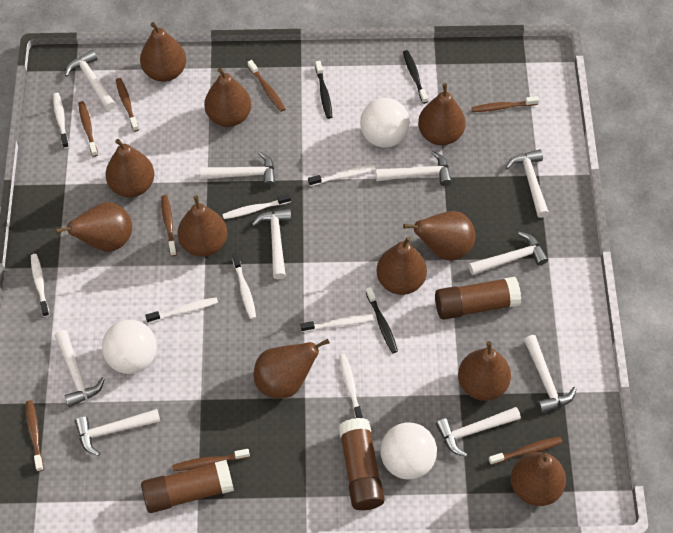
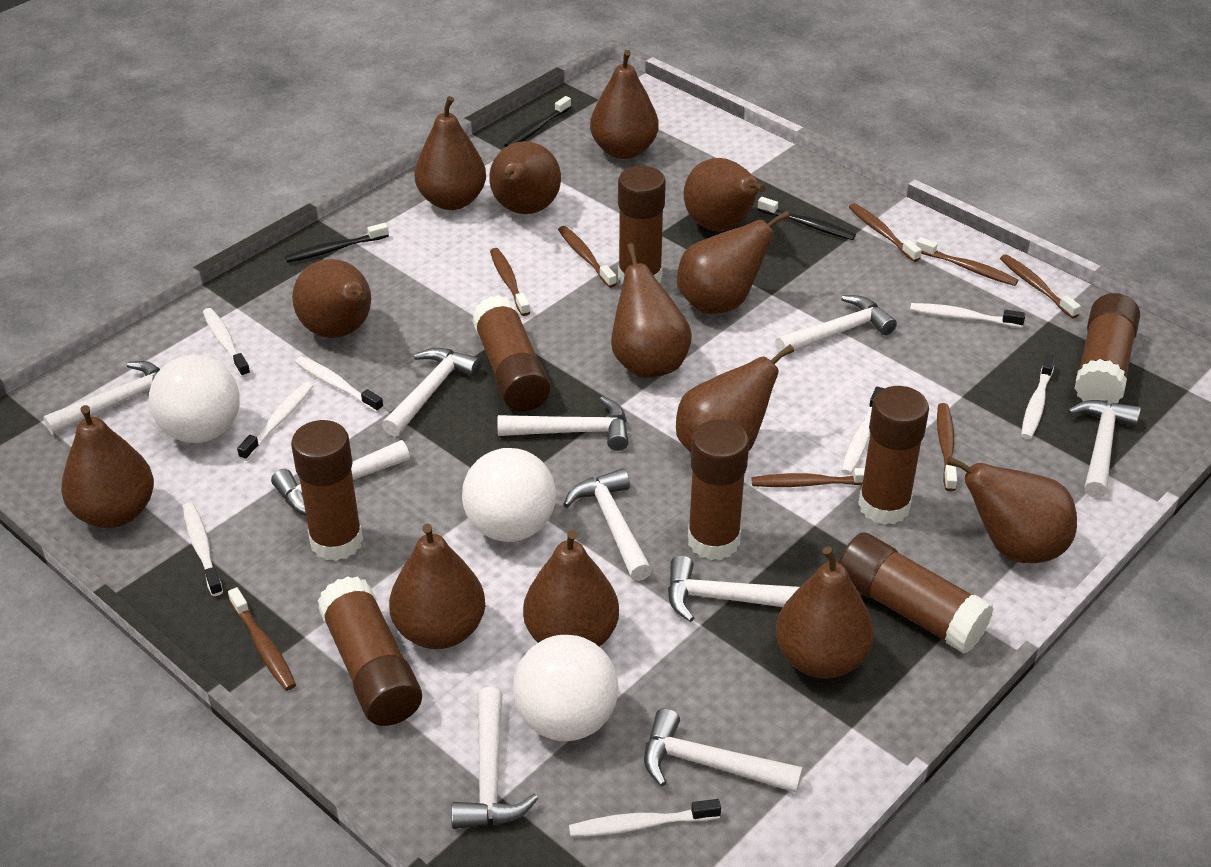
brown glue stick: 3 -> 8
brown pear: 11 -> 13

